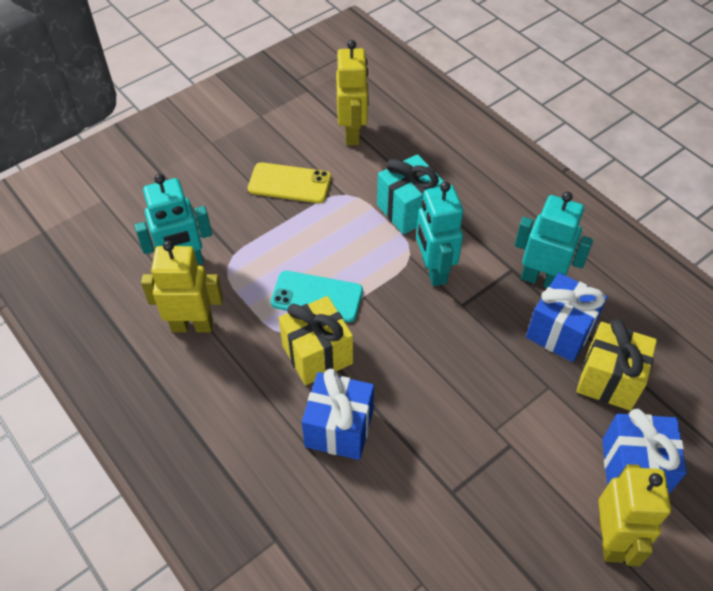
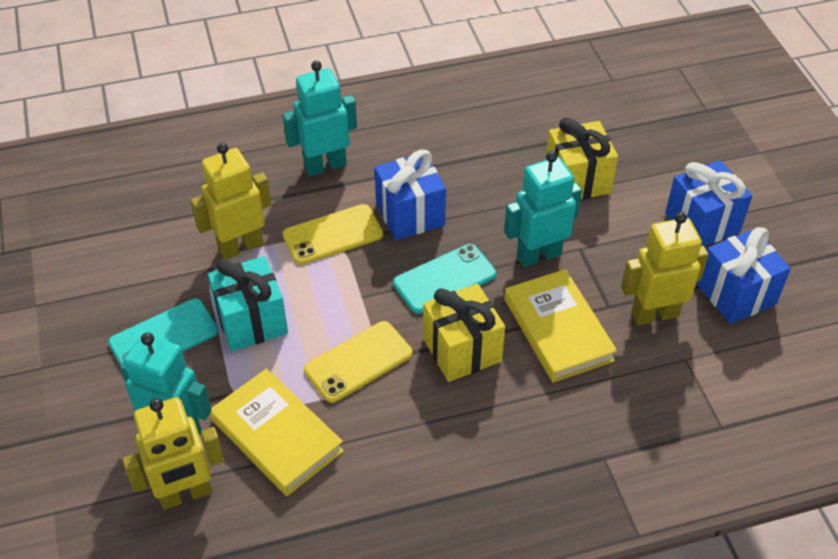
turquoise phone: 1 -> 2
yellow book: 0 -> 2
yellow phone: 1 -> 2

